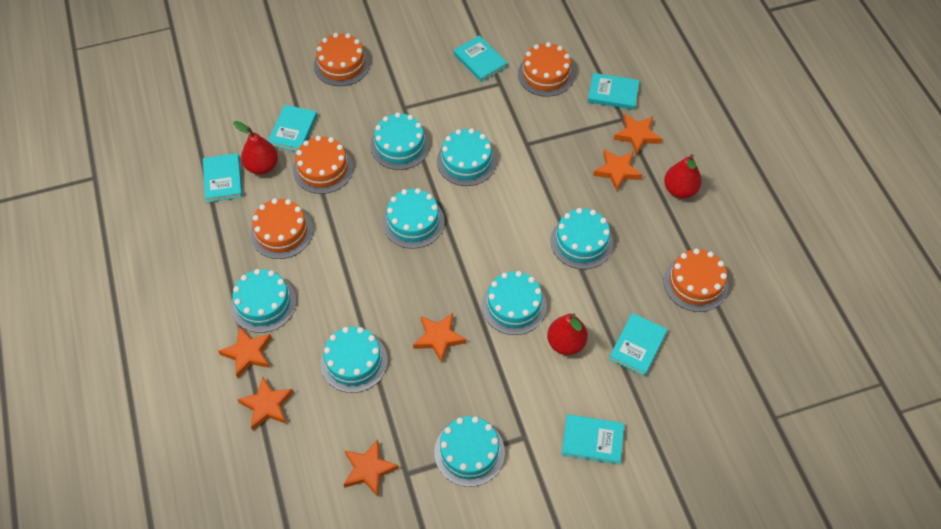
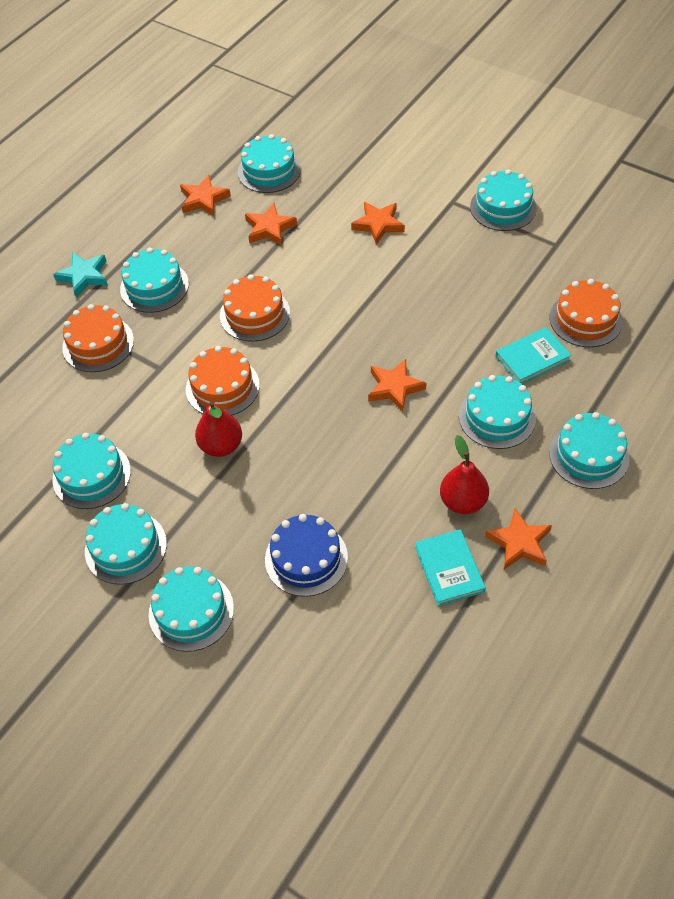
blue cake: 0 -> 1
orange cake: 5 -> 4
orange star: 6 -> 5
red pear: 3 -> 2
turquoise book: 6 -> 2
turquoise star: 0 -> 1

